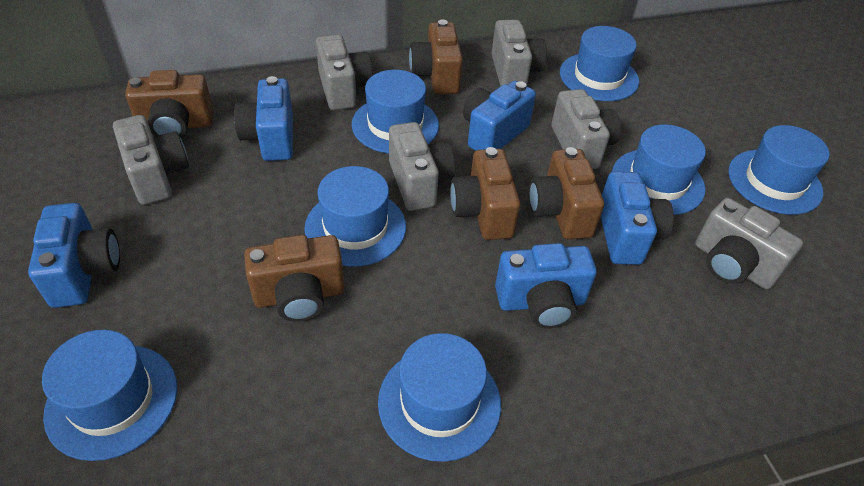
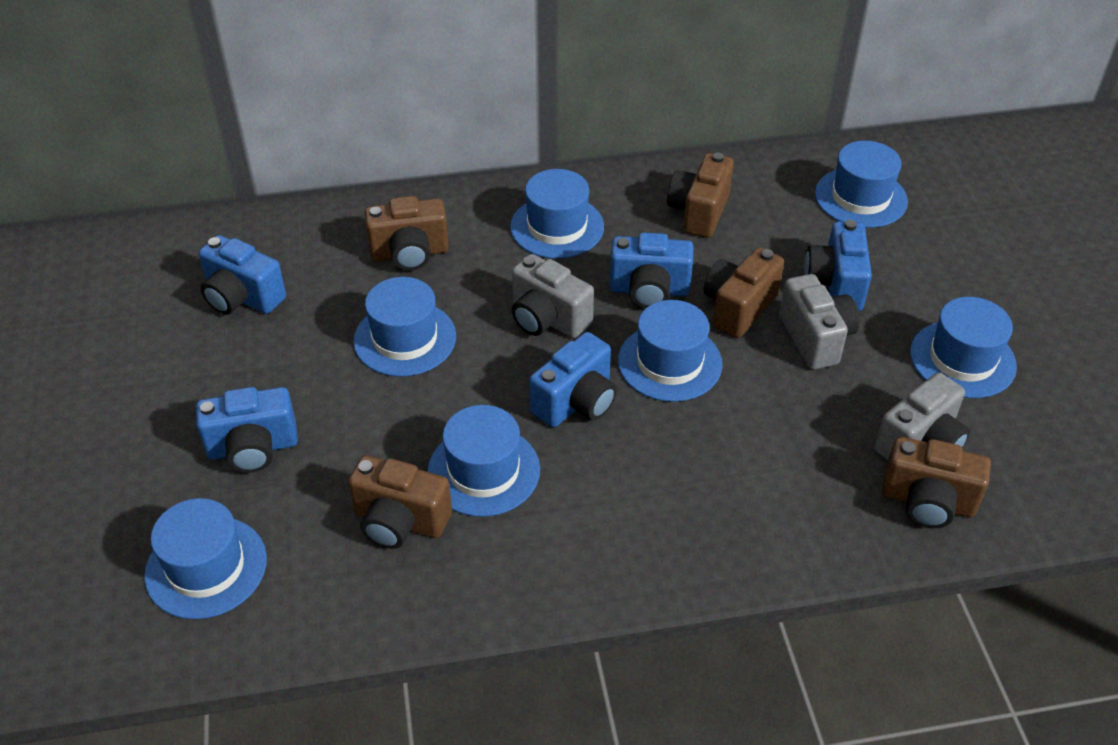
grey camera: 6 -> 3

